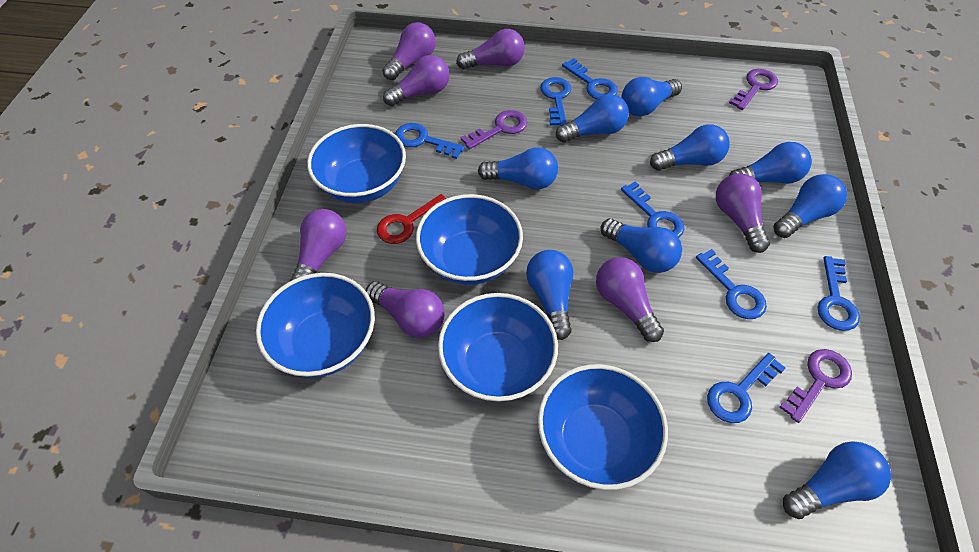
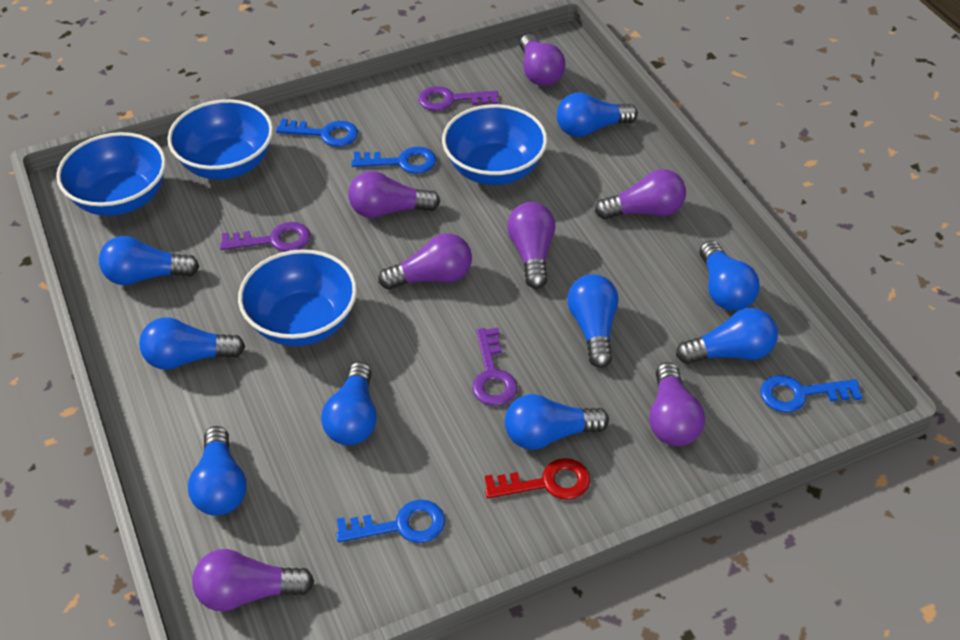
blue bowl: 5 -> 4
blue key: 7 -> 4

